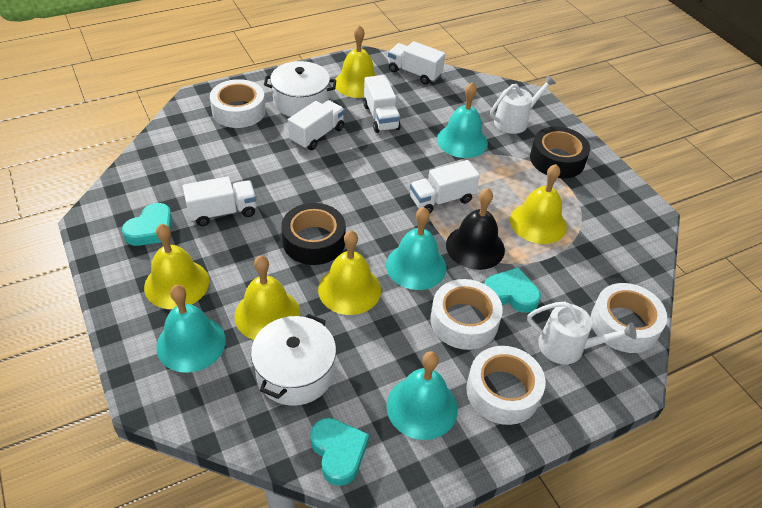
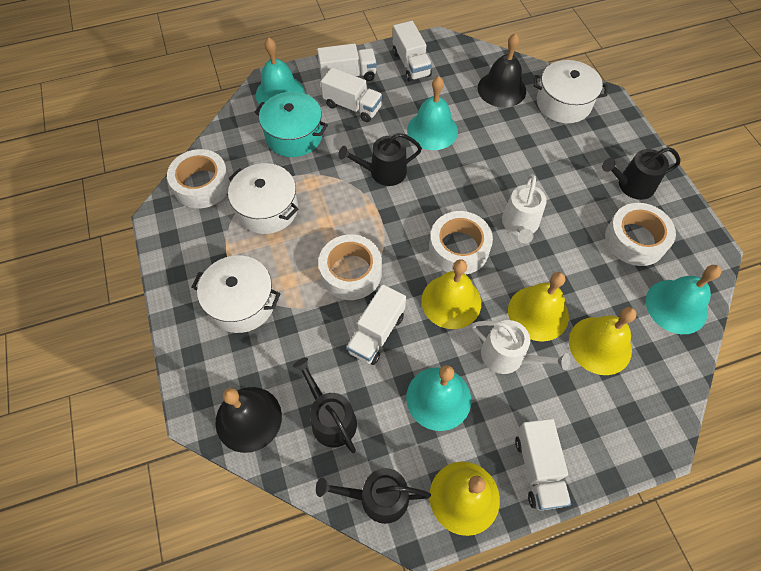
black bell: 1 -> 2
black tape: 2 -> 0
black watering can: 0 -> 4
turquoise heart: 3 -> 0
turquoise pot: 0 -> 1
white pot: 2 -> 3
yellow bell: 5 -> 4

